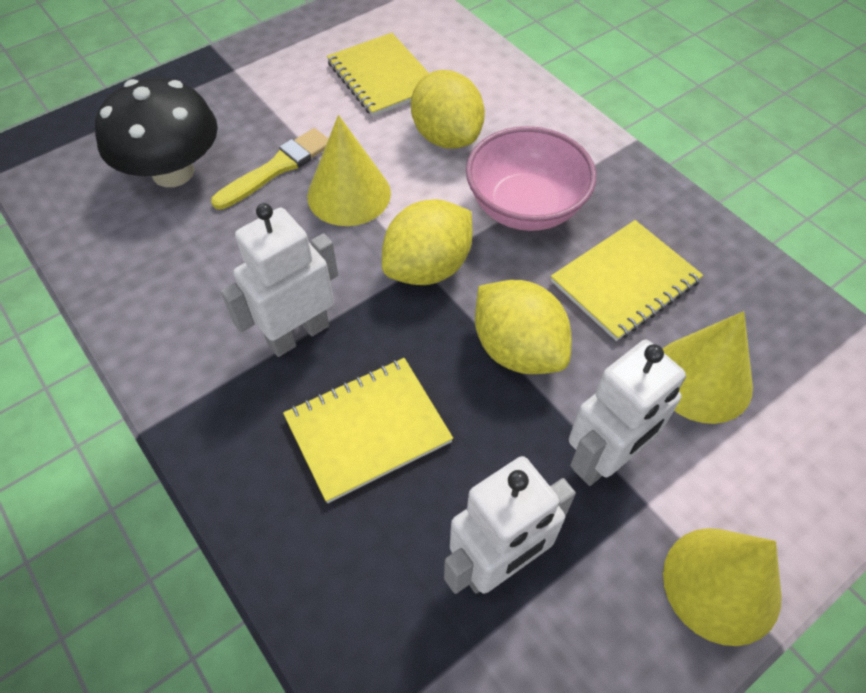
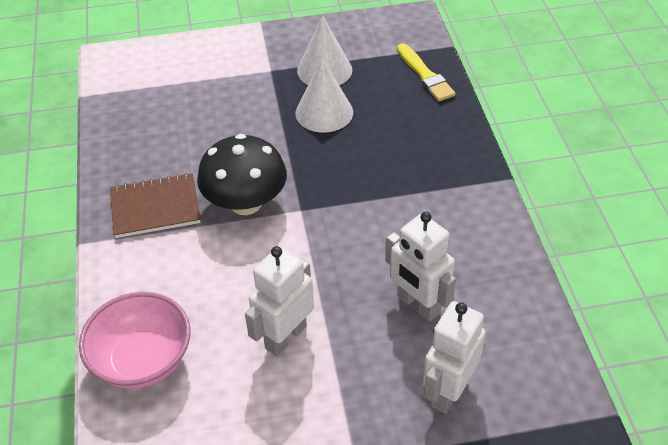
brown notebook: 0 -> 1
white cone: 0 -> 2
yellow cone: 3 -> 0
yellow lemon: 3 -> 0
yellow notebook: 3 -> 0

